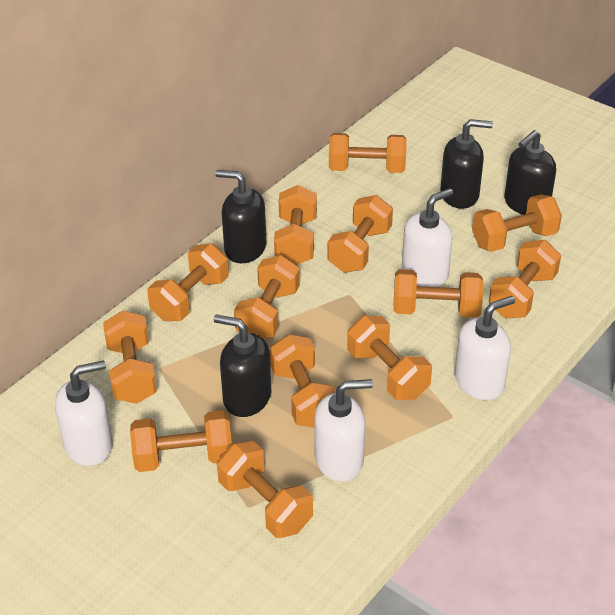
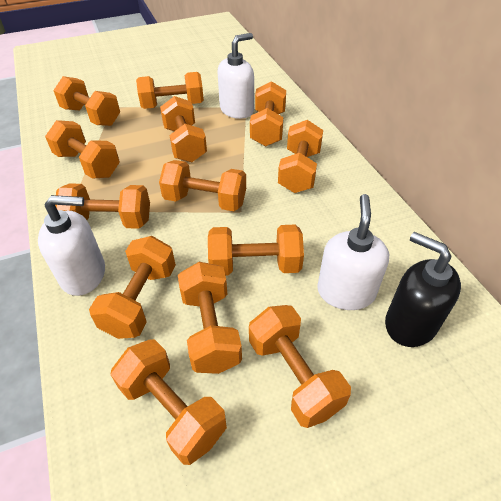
black soap dispenser: 4 -> 1
white soap dispenser: 4 -> 3

